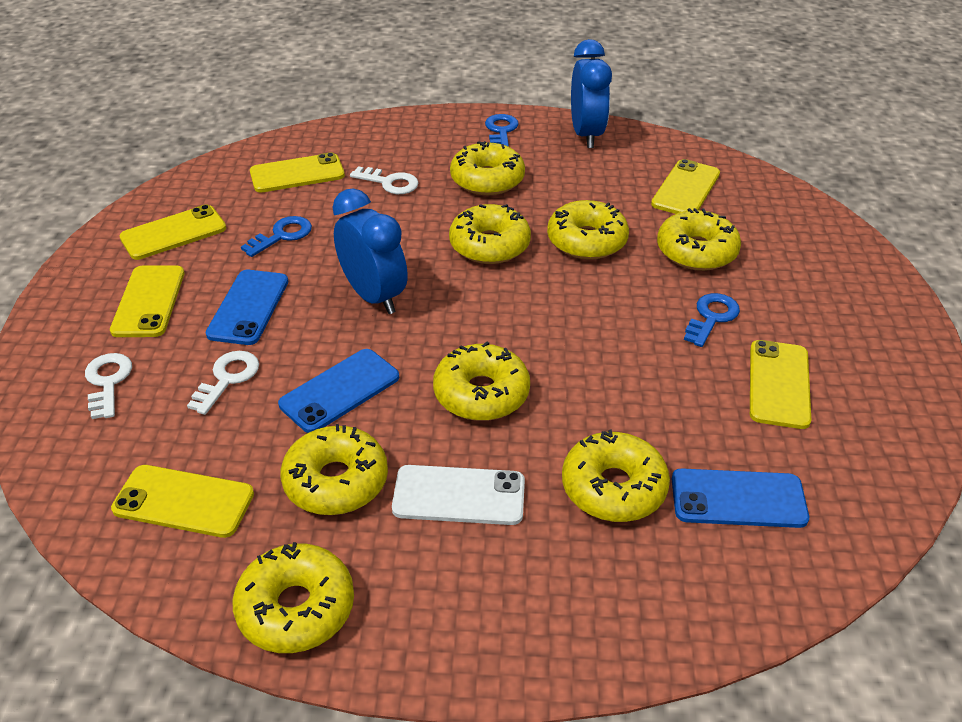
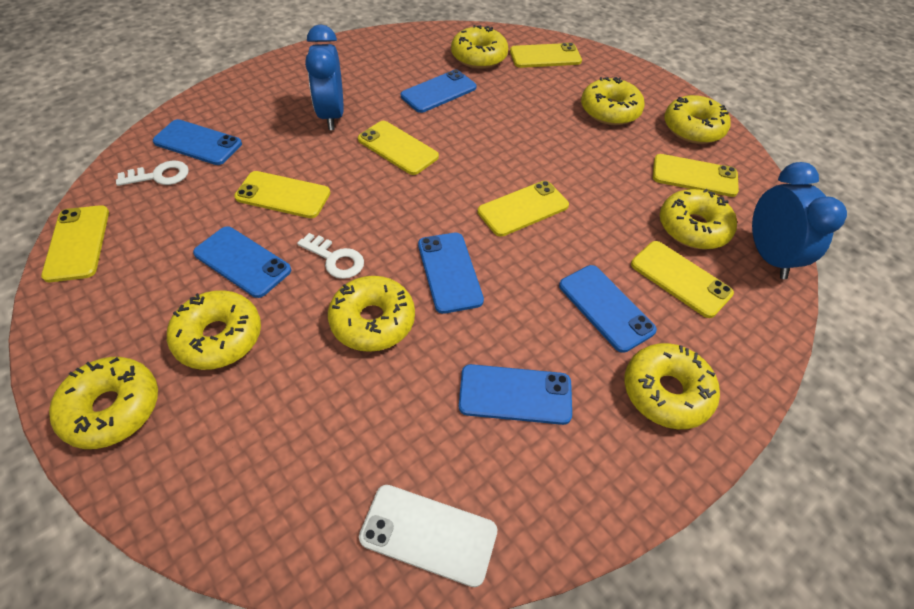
blue key: 3 -> 0
blue phone: 3 -> 6
white key: 3 -> 2
yellow phone: 6 -> 7

